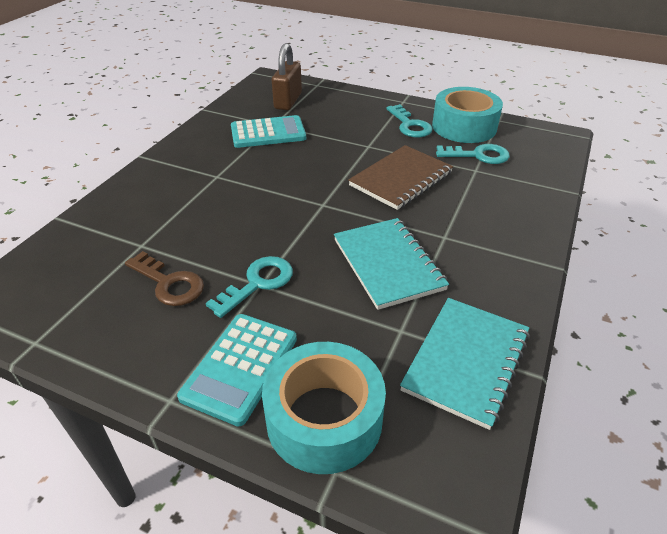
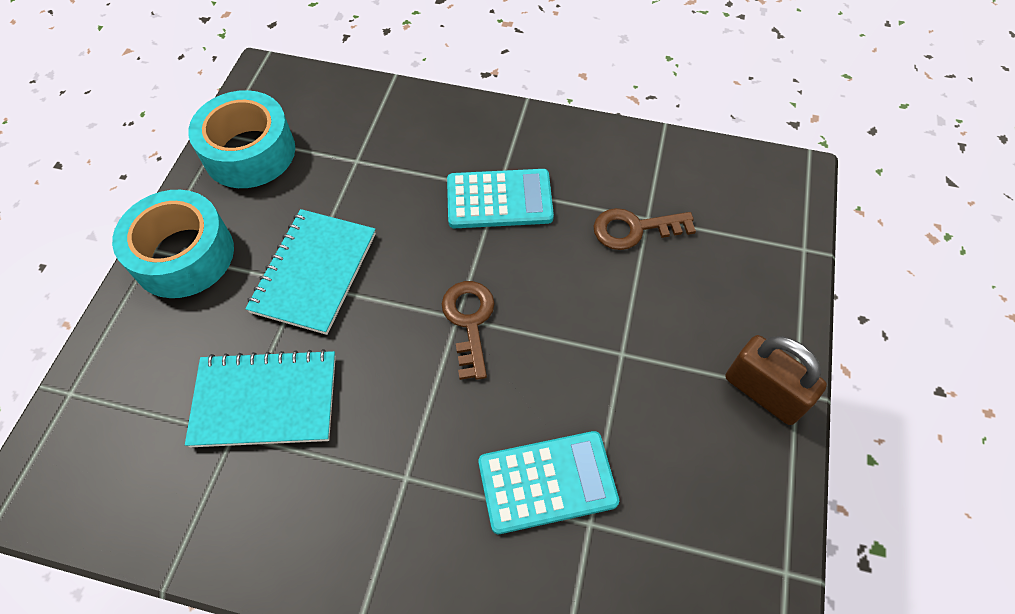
brown key: 1 -> 2
brown notebook: 1 -> 0
turquoise key: 3 -> 0

